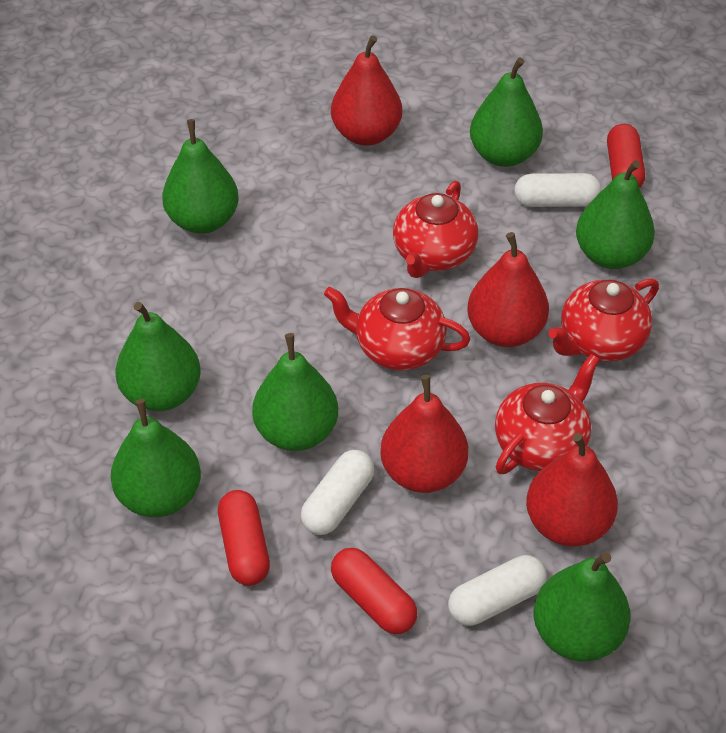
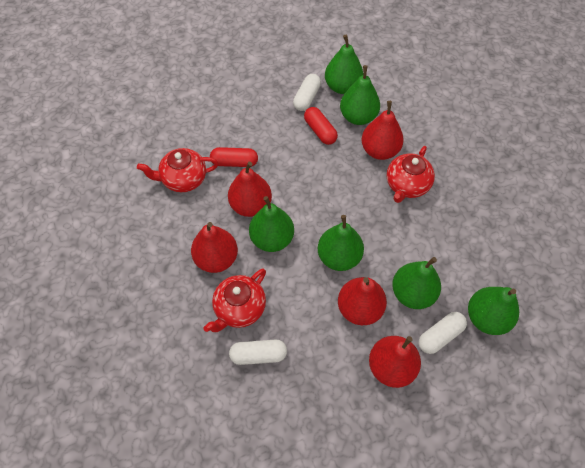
green pear: 7 -> 6
red capsule: 3 -> 2
red pear: 4 -> 5
red teapot: 4 -> 3

